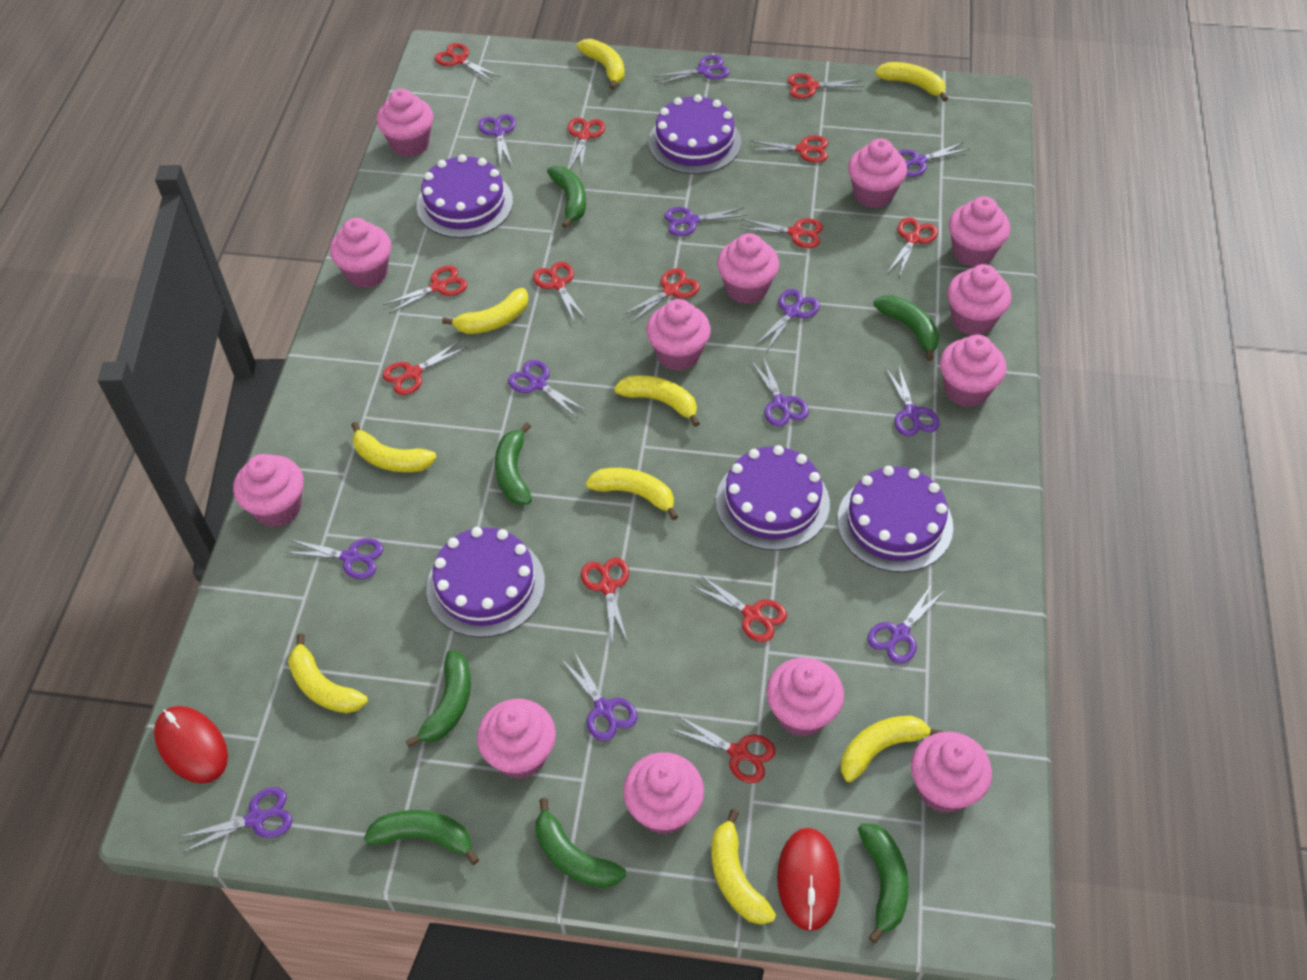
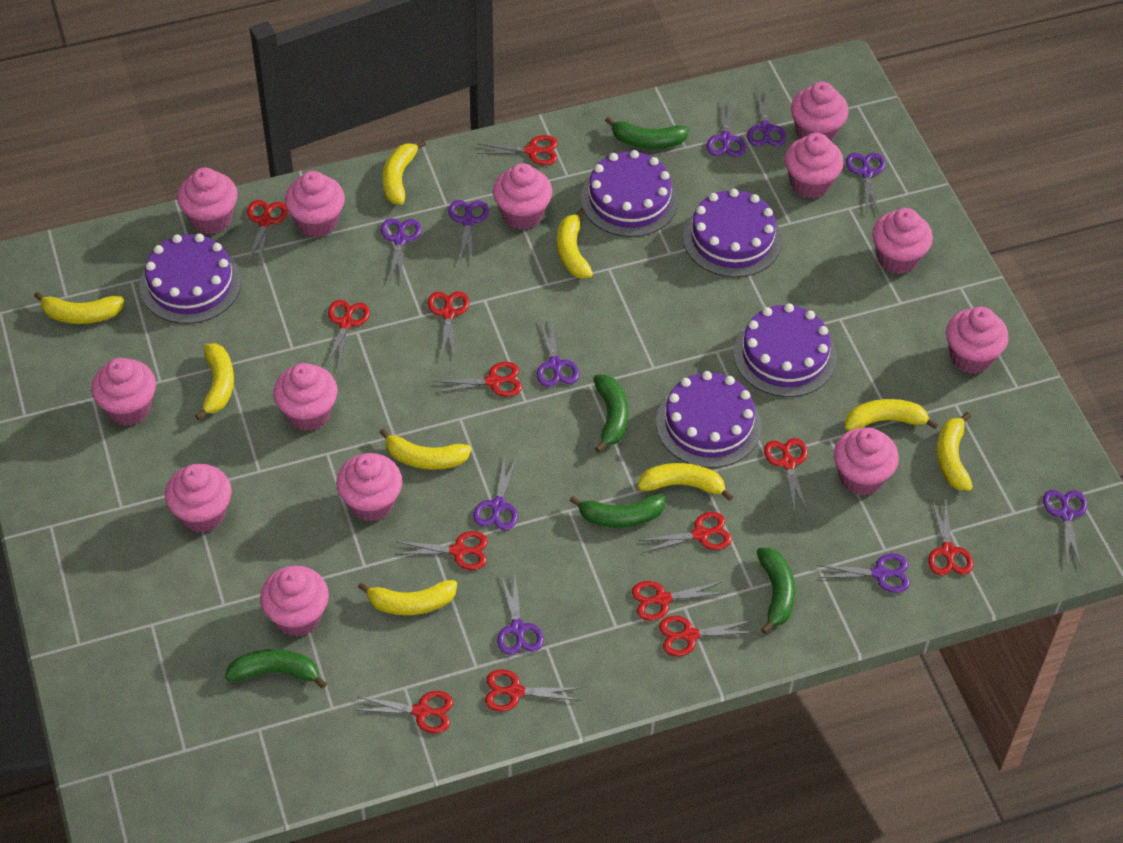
green banana: 7 -> 5
purple scissors: 12 -> 10
red mouse: 2 -> 0

